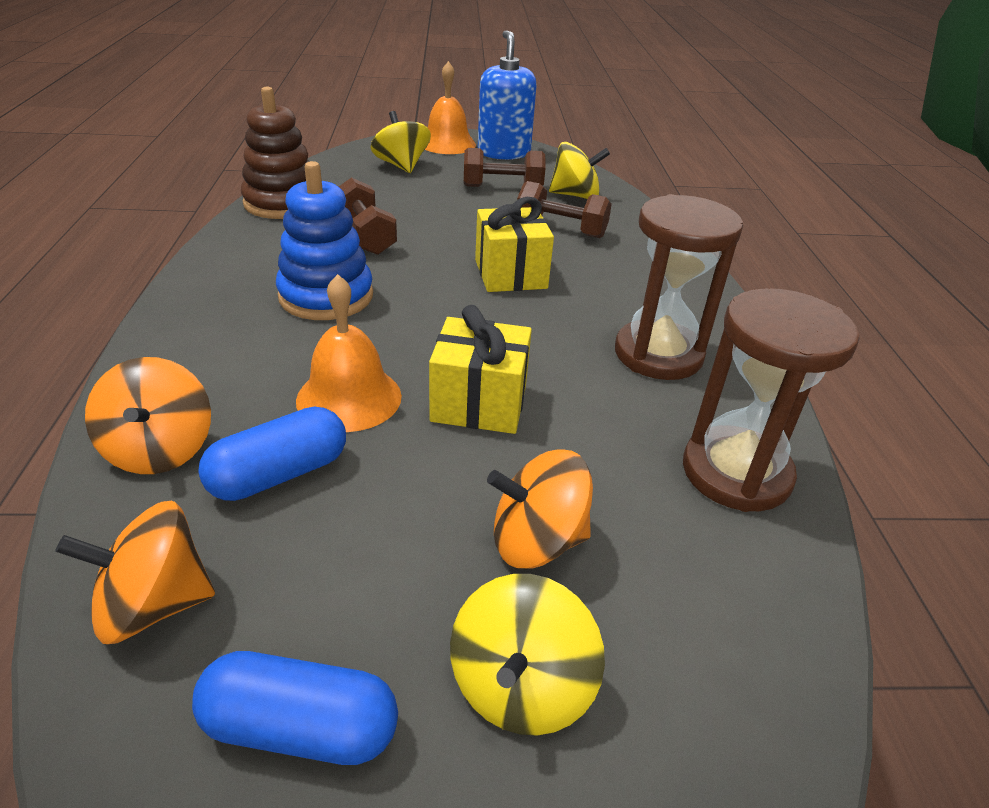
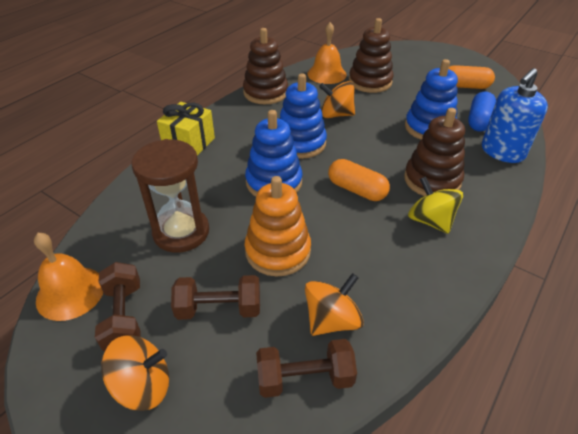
blue capsule: 2 -> 1
blue stacking toy: 1 -> 3
brown hourglass: 2 -> 1
brown stacking toy: 1 -> 3
orange capsule: 0 -> 2
orange stacking toy: 0 -> 1
yellow gift: 2 -> 1
yellow spinning top: 3 -> 1

